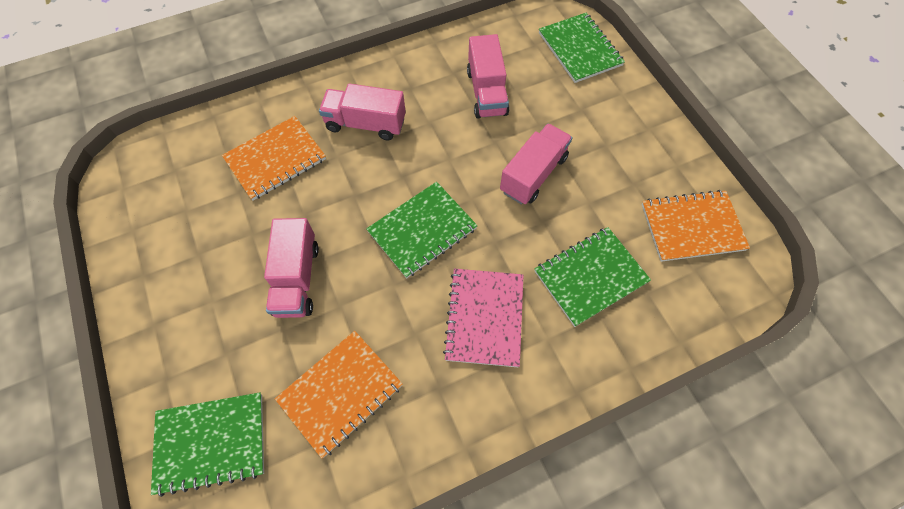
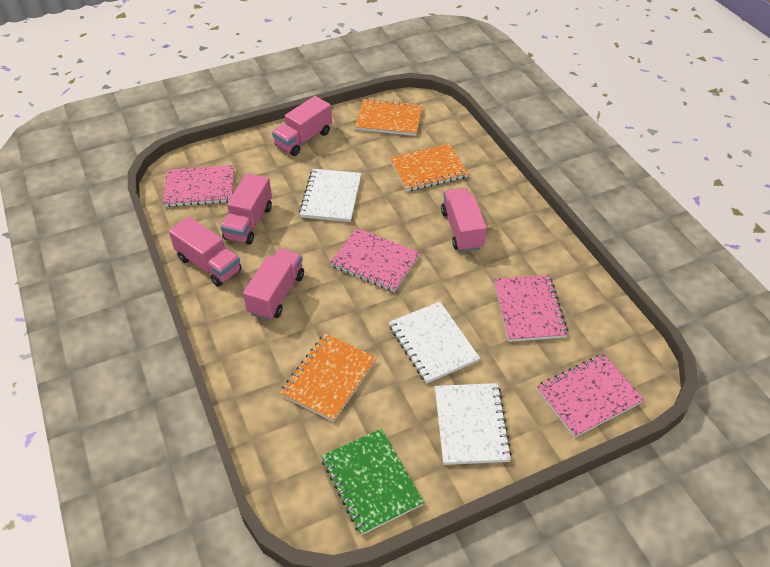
green notebook: 4 -> 1
pink notebook: 1 -> 4
pink truck: 4 -> 5
white notebook: 0 -> 3

